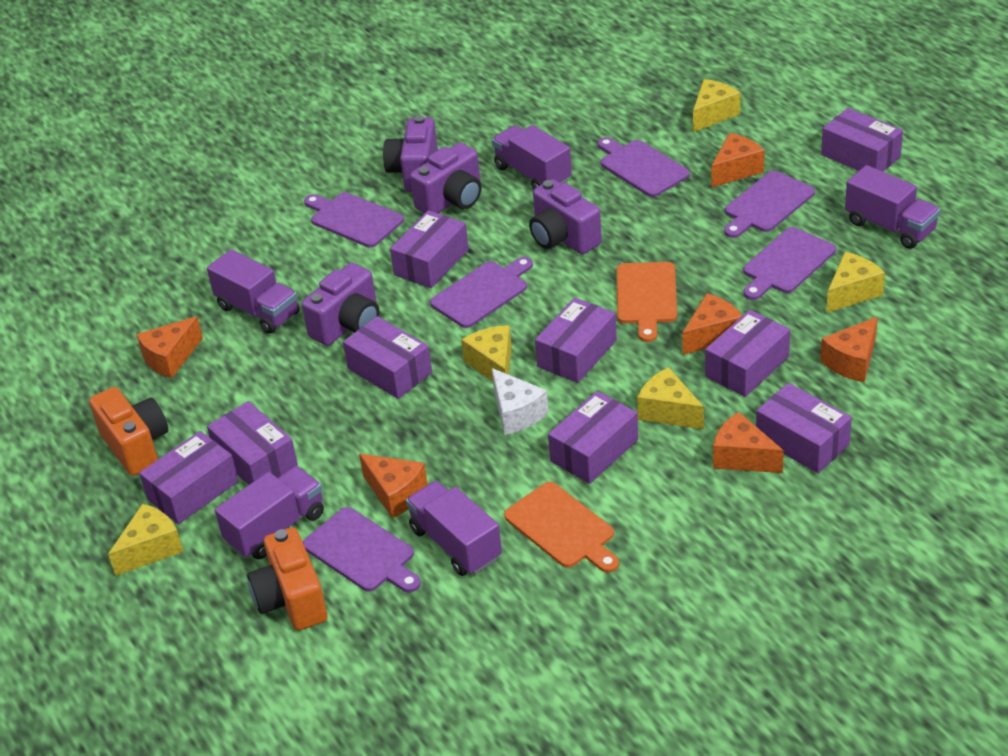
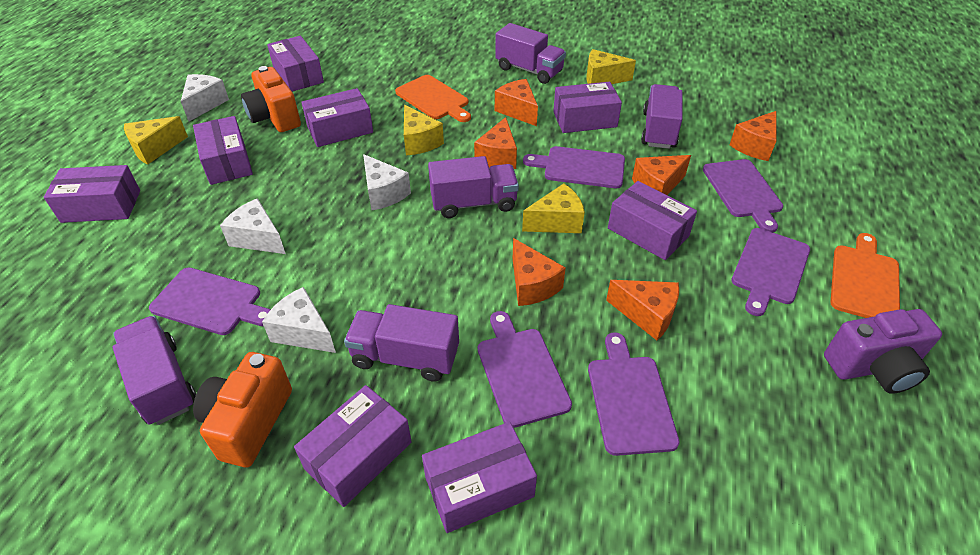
purple box: 9 -> 8
purple camera: 4 -> 1
white cheese: 1 -> 4
yellow cheese: 5 -> 4

